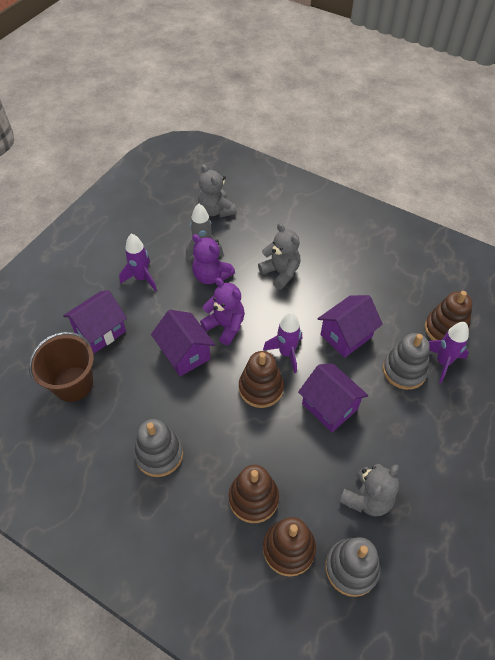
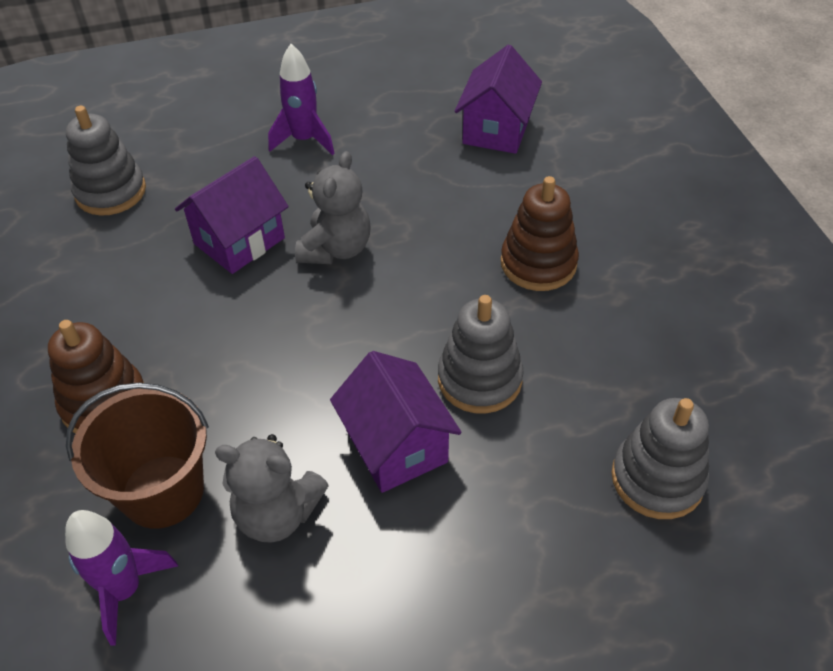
brown stacking toy: 4 -> 2
grey rocket: 1 -> 0
grey teddy bear: 3 -> 2
purple house: 4 -> 3
purple rocket: 3 -> 2
purple teddy bear: 2 -> 0

